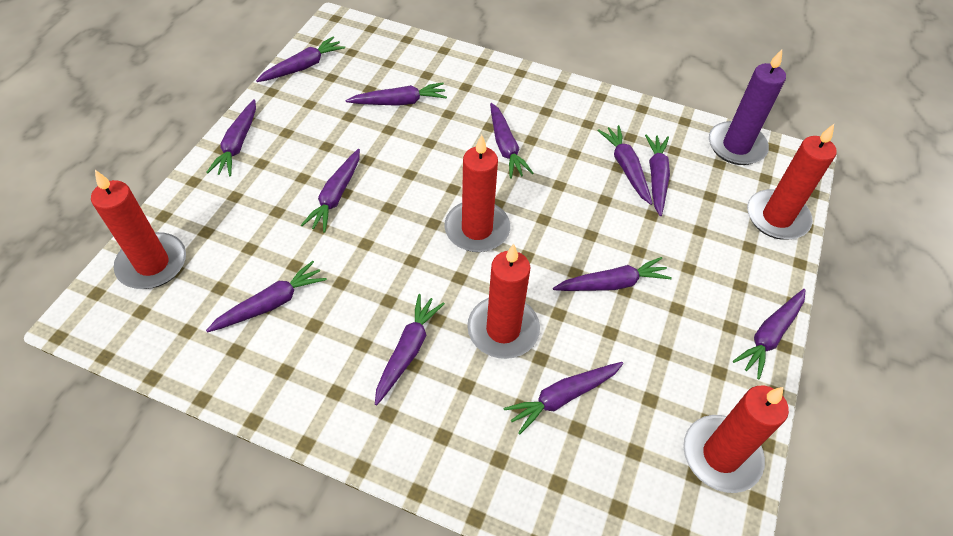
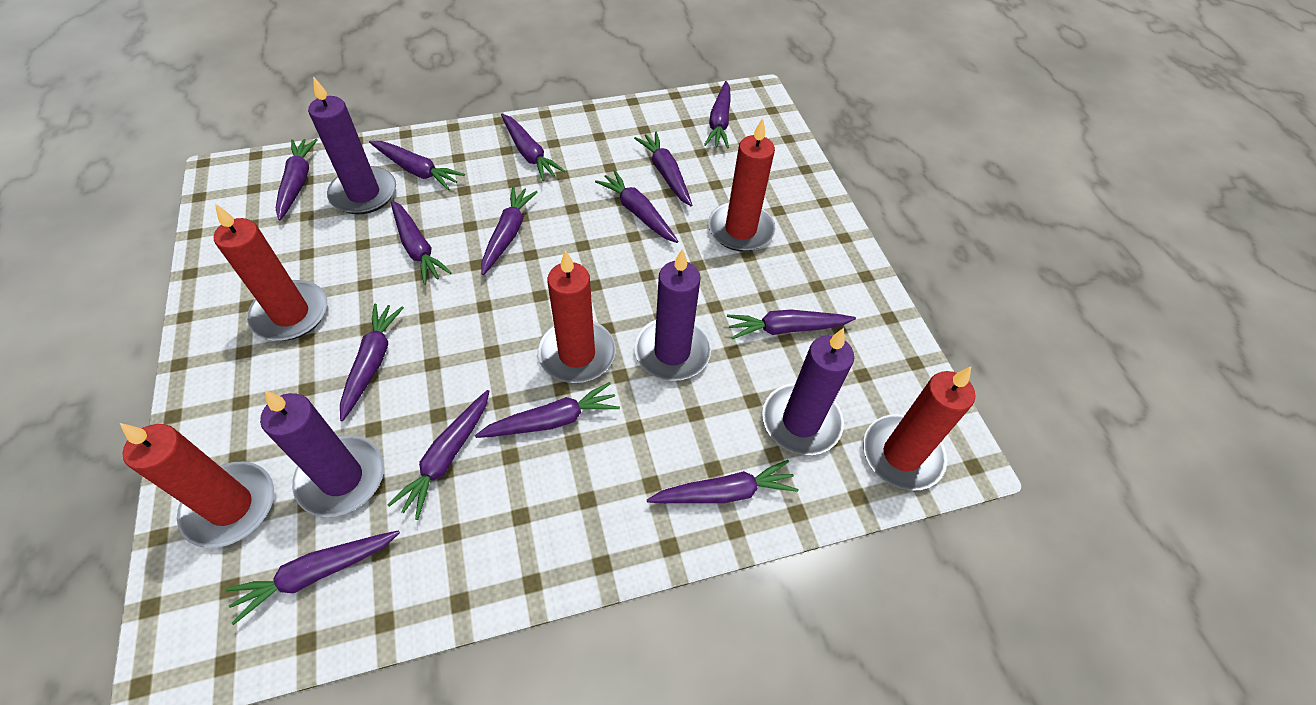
purple candle: 1 -> 4
purple carrot: 12 -> 14

